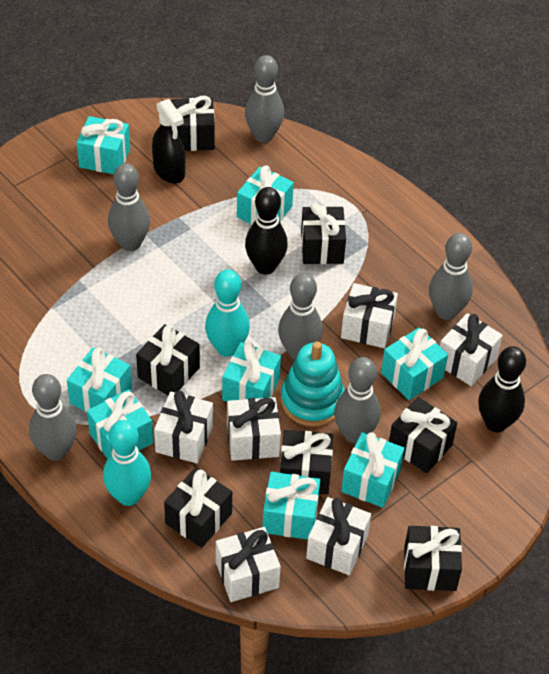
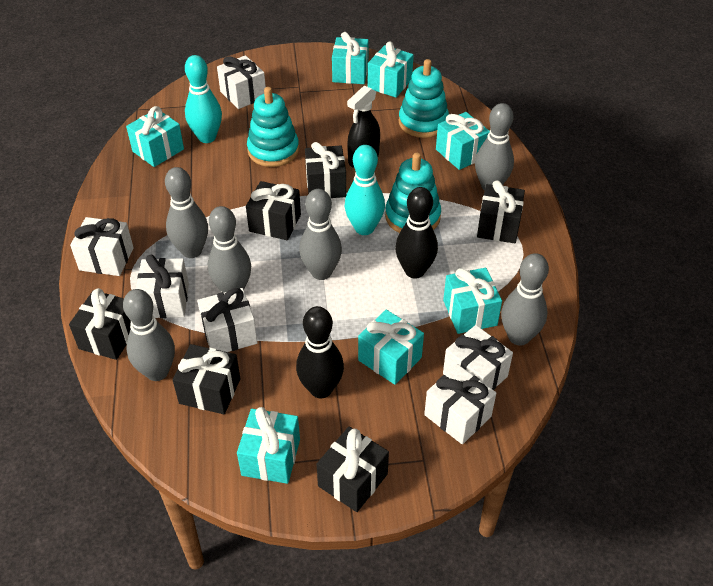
black gift: 7 -> 6
turquoise gift: 8 -> 7
turquoise stacking toy: 1 -> 3

